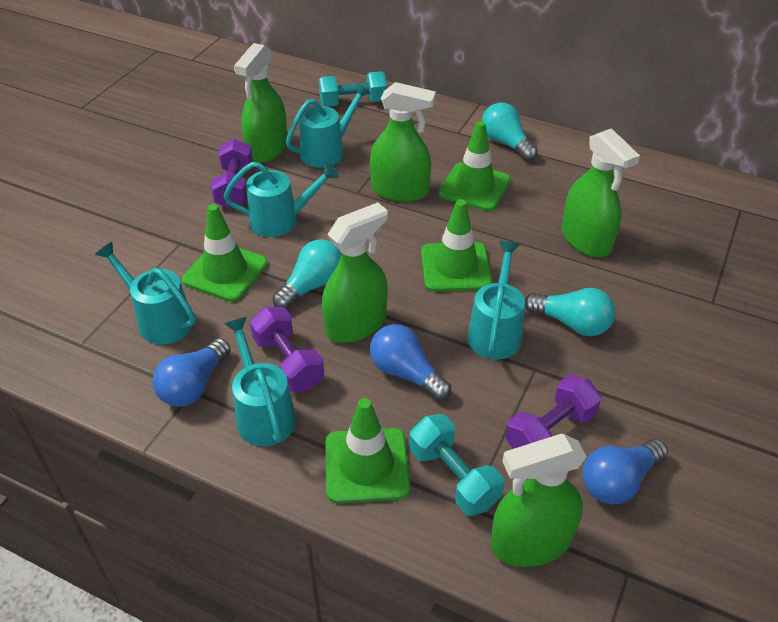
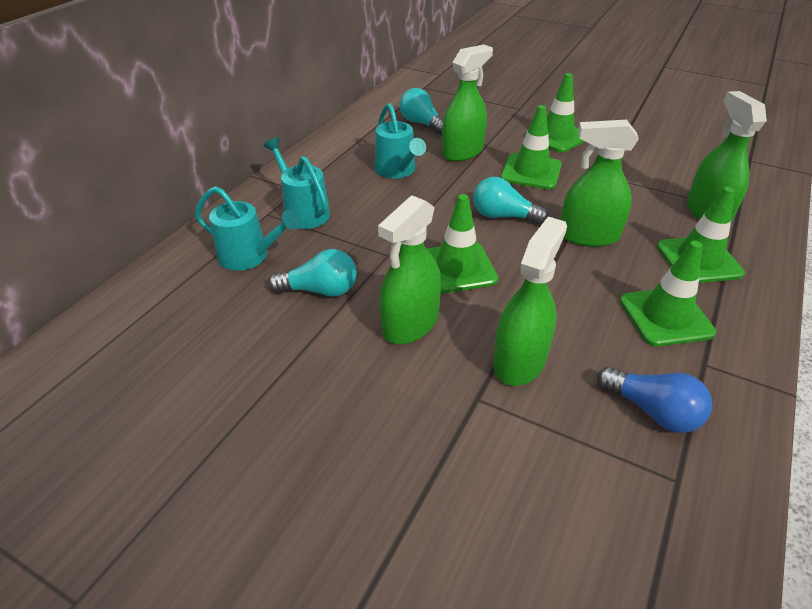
blue light bulb: 3 -> 1
green traffic cone: 4 -> 5
purple dumbbell: 3 -> 0
turquoise dumbbell: 2 -> 0
turquoise watering can: 5 -> 3

